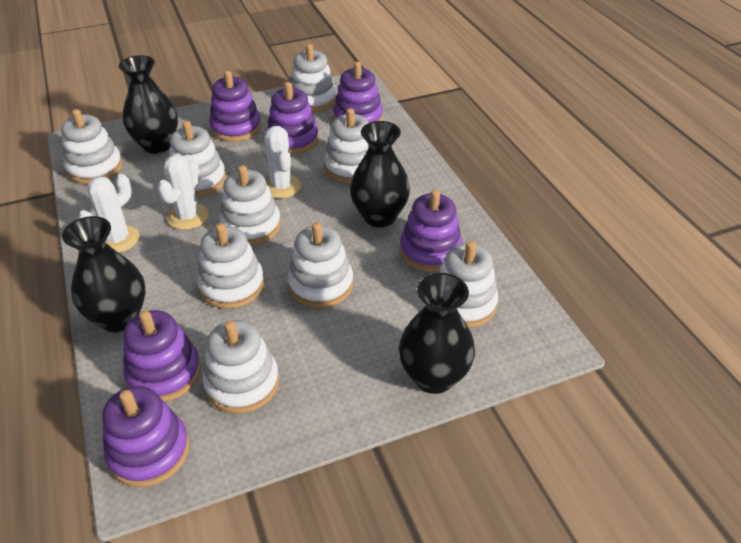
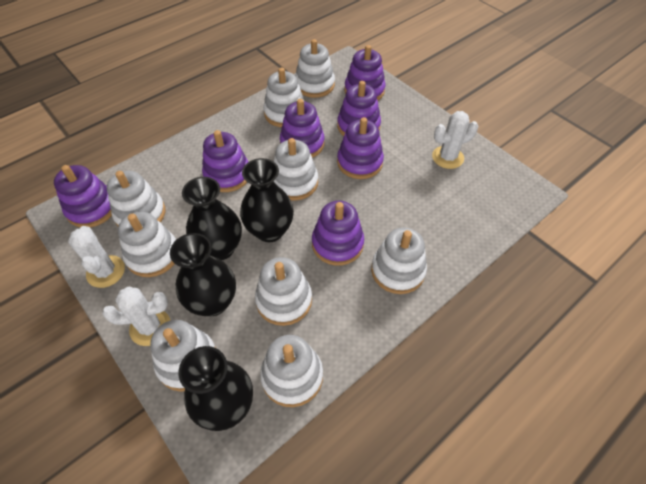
purple stacking toy: 6 -> 7

